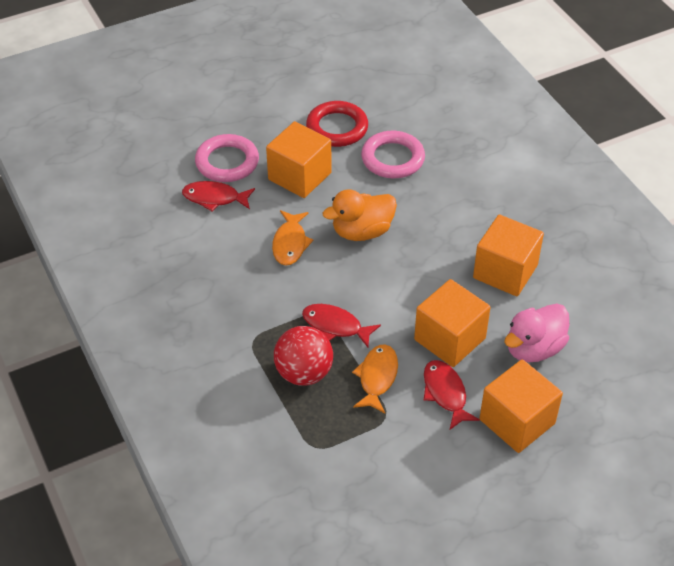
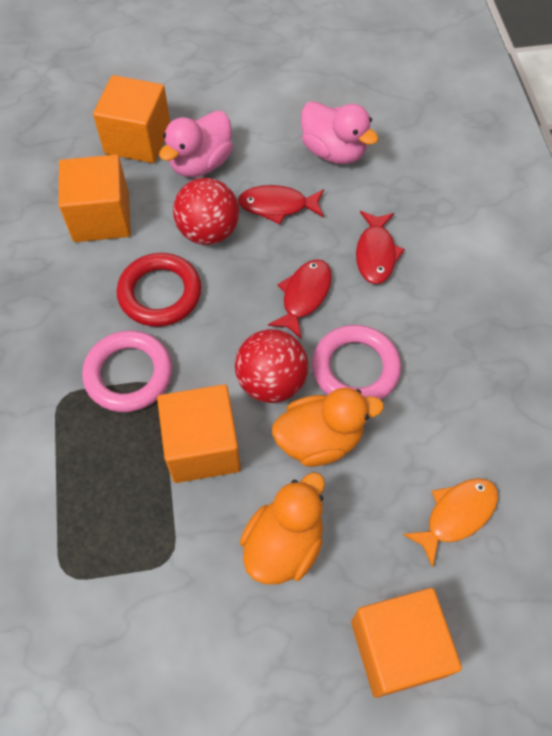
orange duck: 1 -> 2
orange fish: 2 -> 1
pink duck: 1 -> 2
red ball: 1 -> 2

